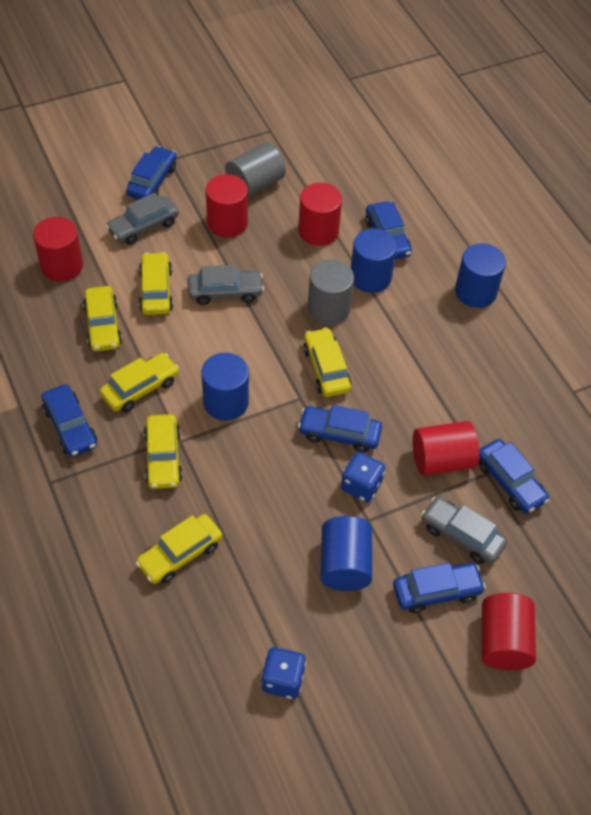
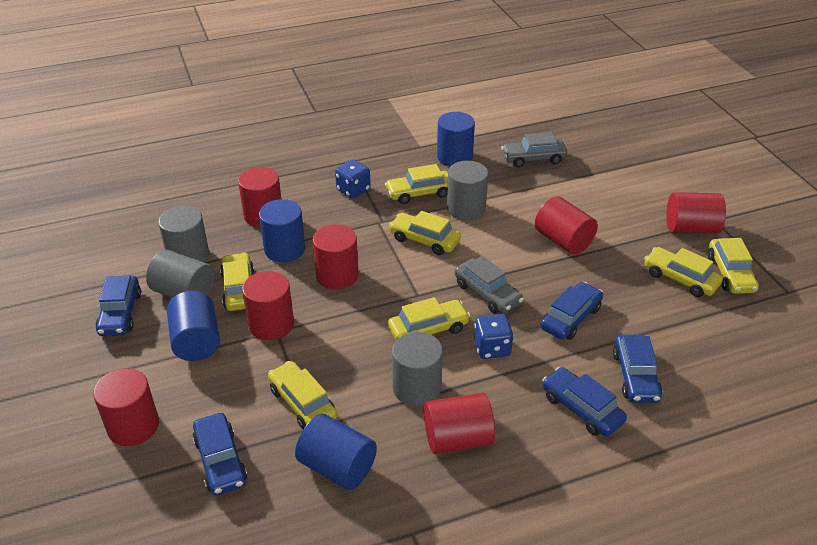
blue car: 6 -> 5
grey car: 3 -> 2
grey cylinder: 2 -> 4
red cylinder: 5 -> 7
yellow car: 6 -> 7

